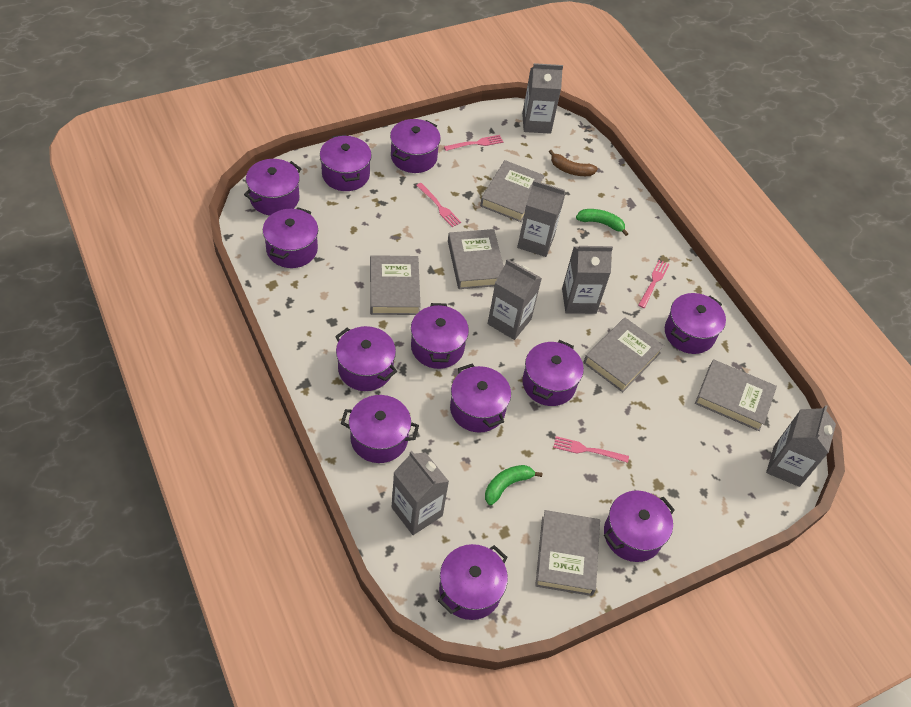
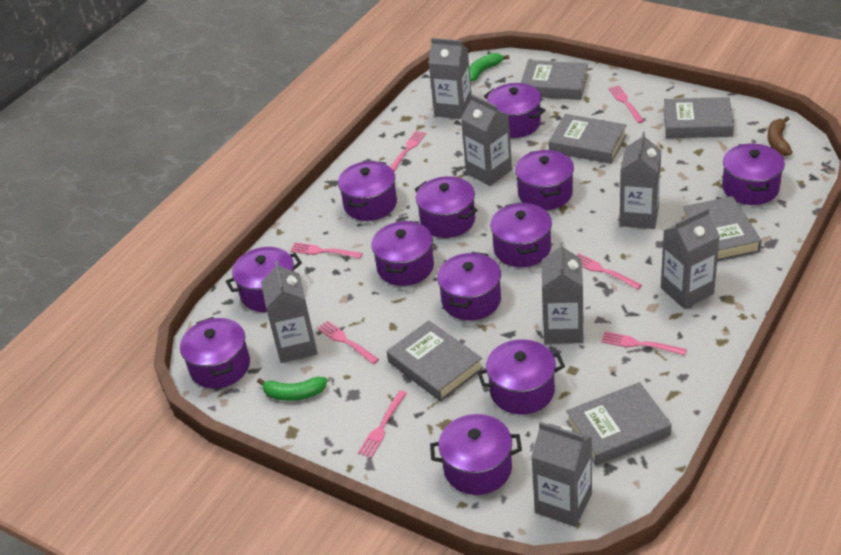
grey carton: 6 -> 7
pink fork: 4 -> 7

